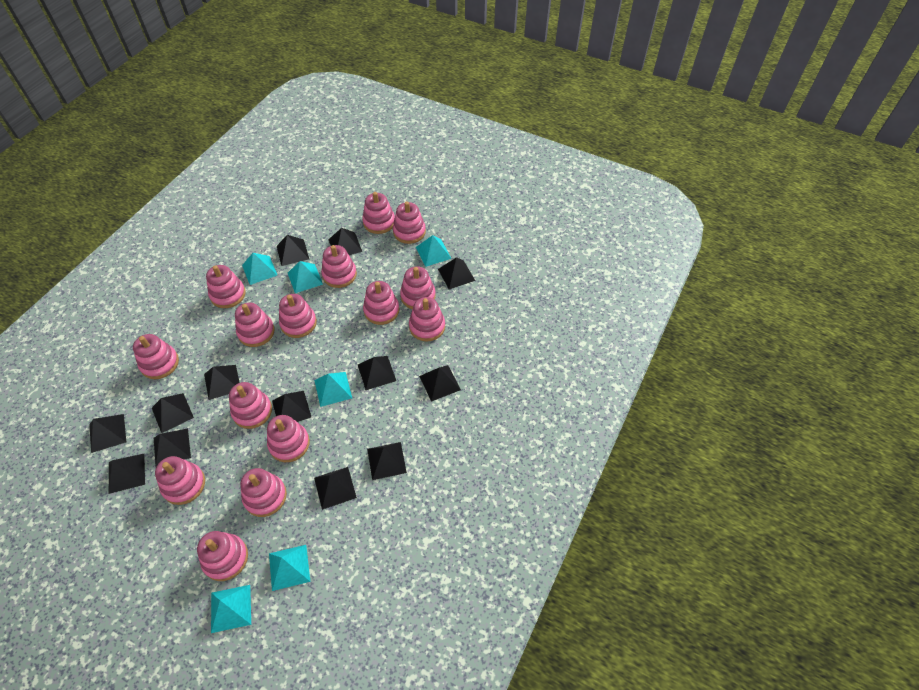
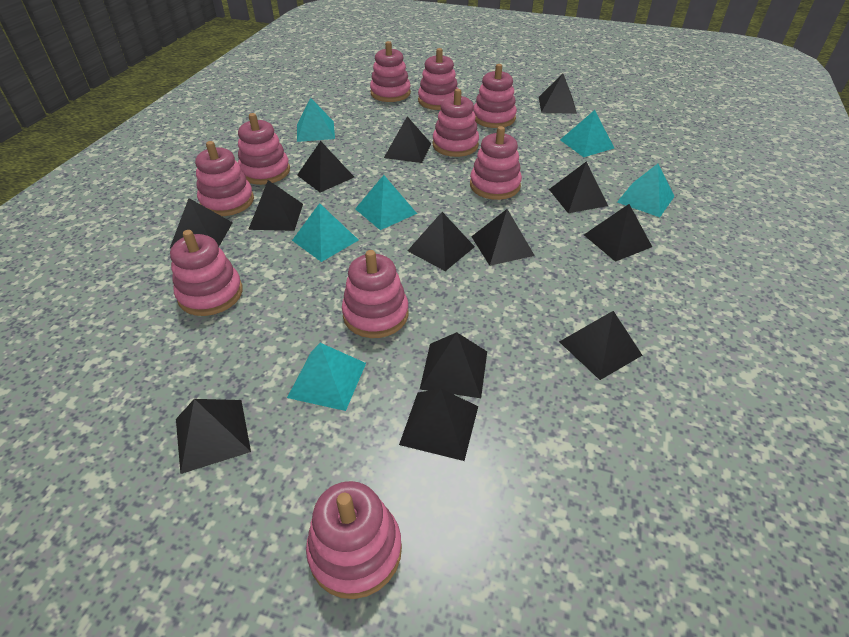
pink stacking toy: 15 -> 10

